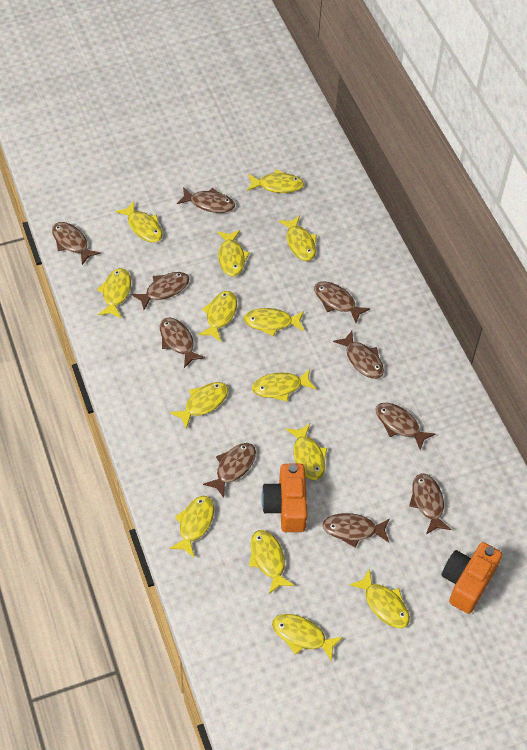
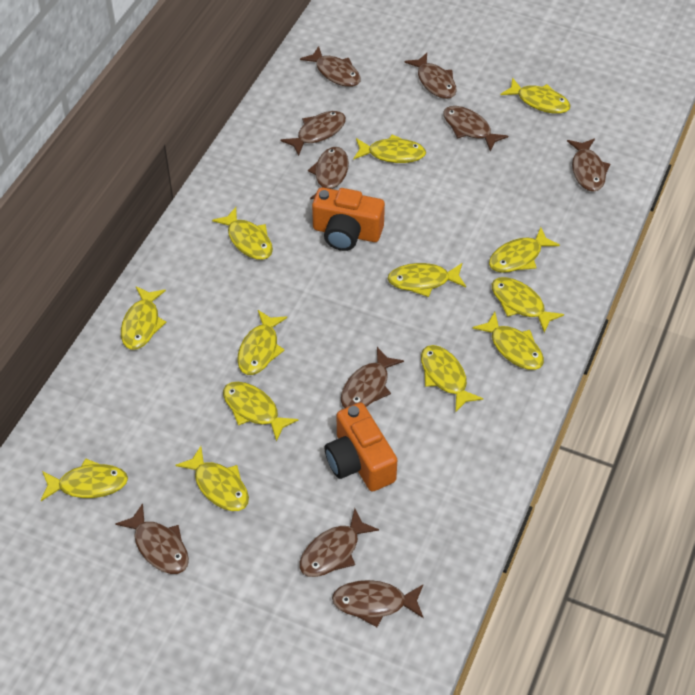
yellow fish: 14 -> 13

